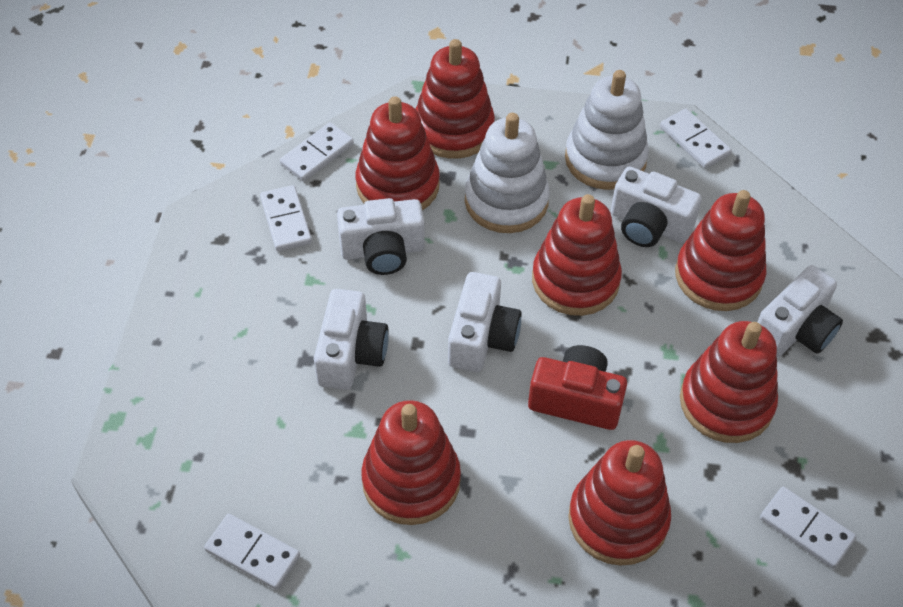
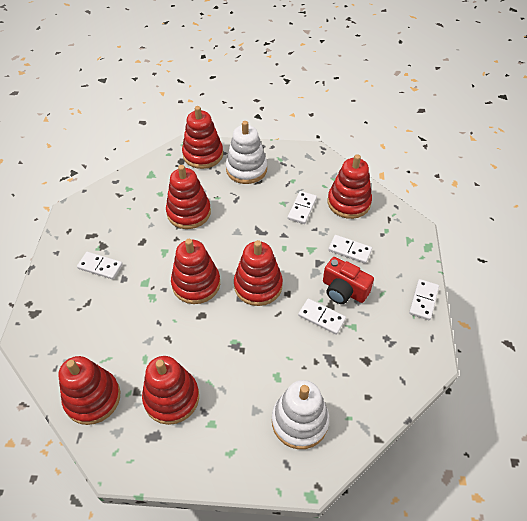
white camera: 5 -> 0

